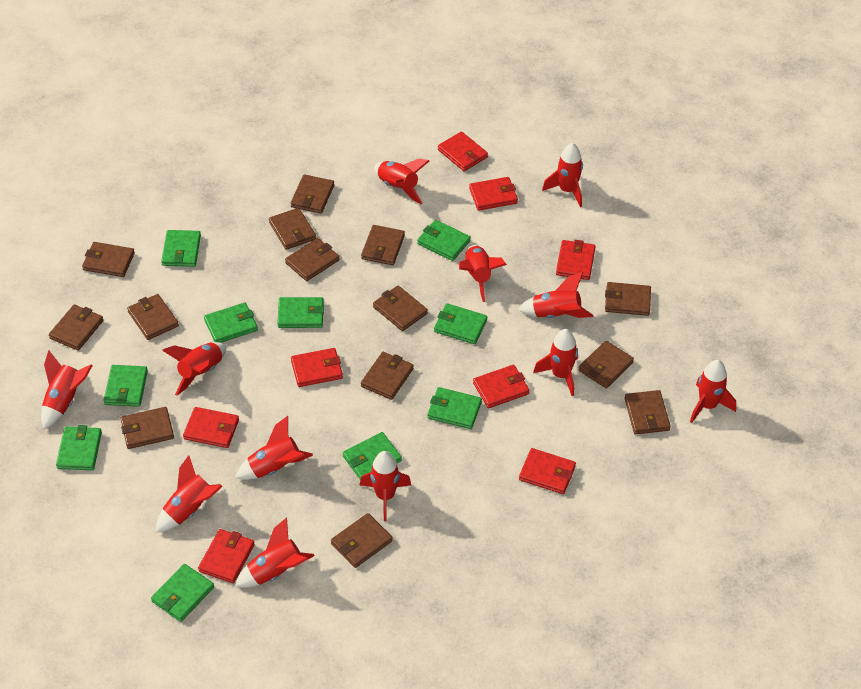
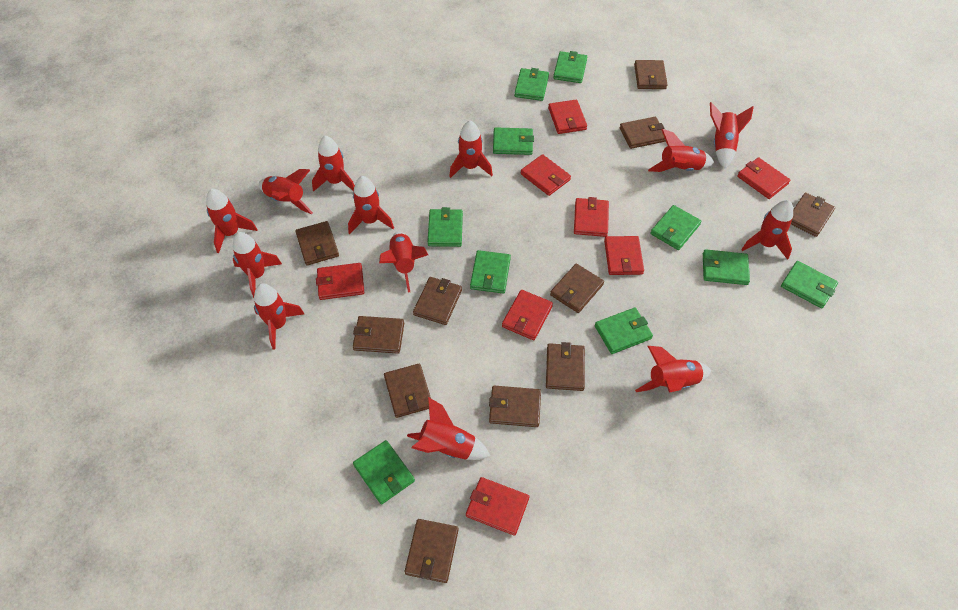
brown wallet: 14 -> 11
red rocket: 12 -> 13

